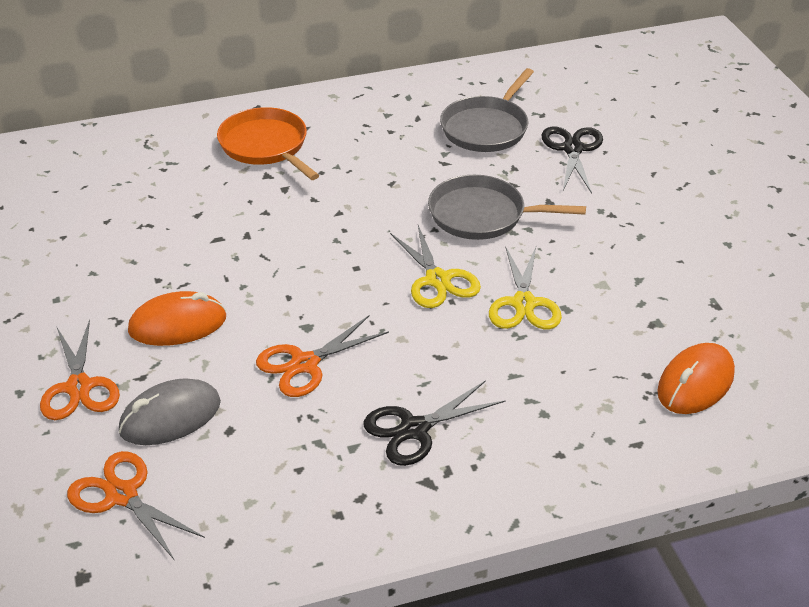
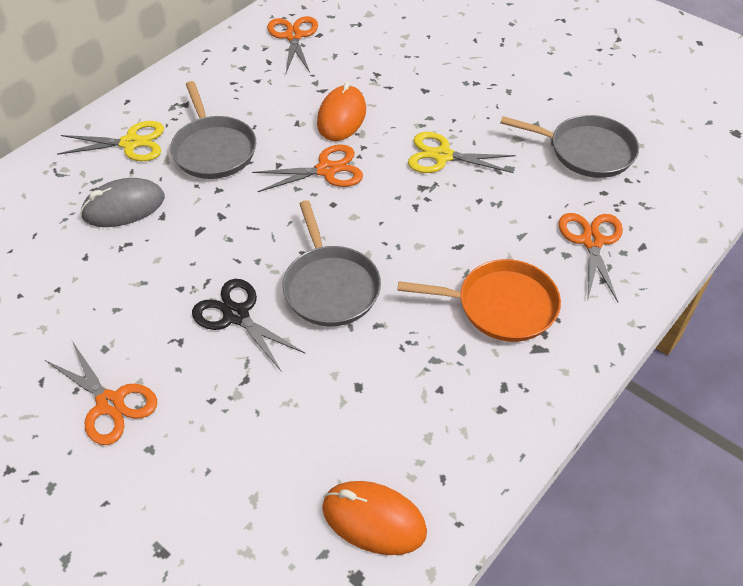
black scissors: 2 -> 1
grey pan: 2 -> 3
orange scissors: 3 -> 4

